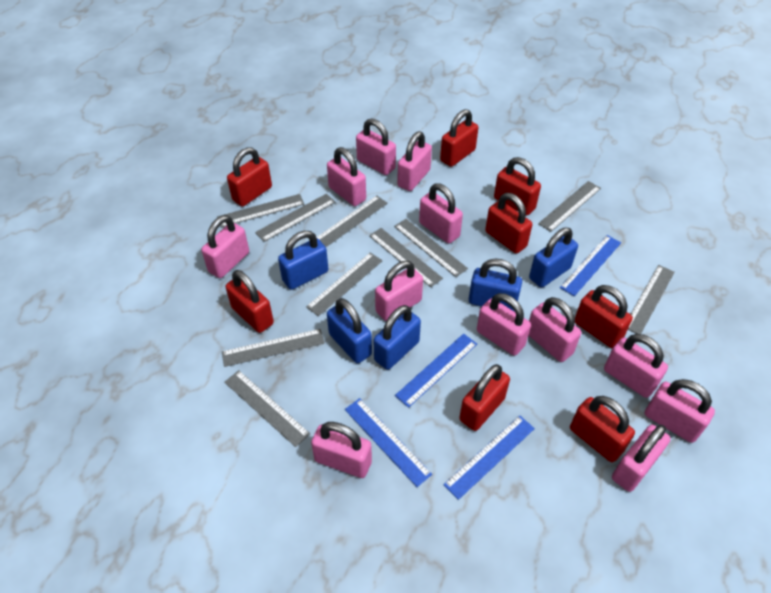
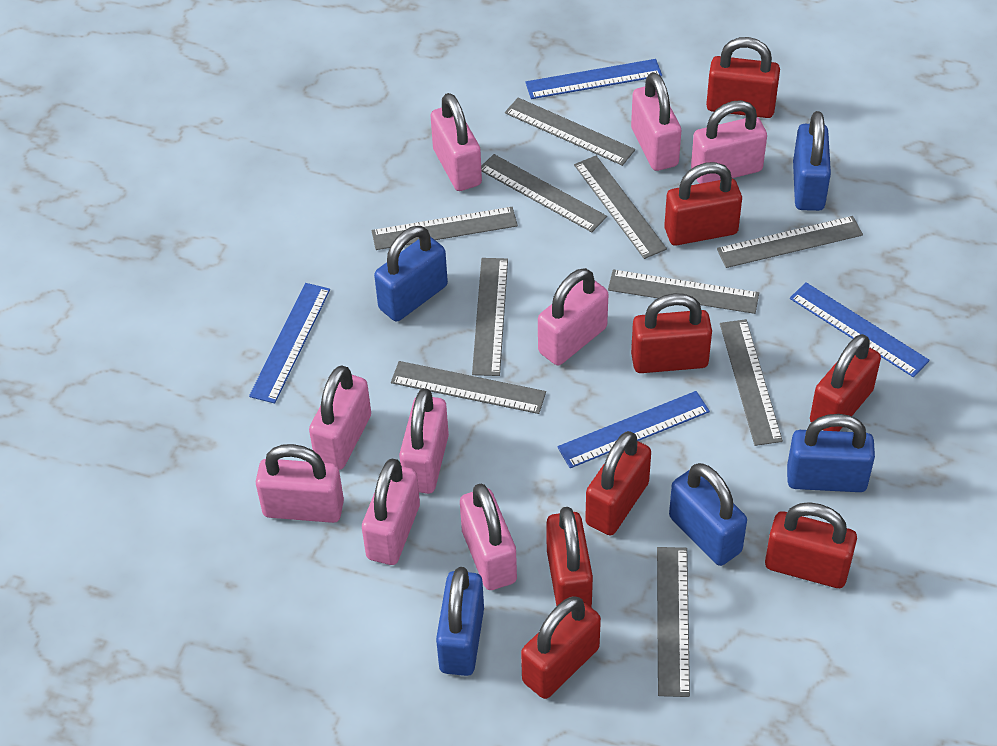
pink padlock: 12 -> 9

